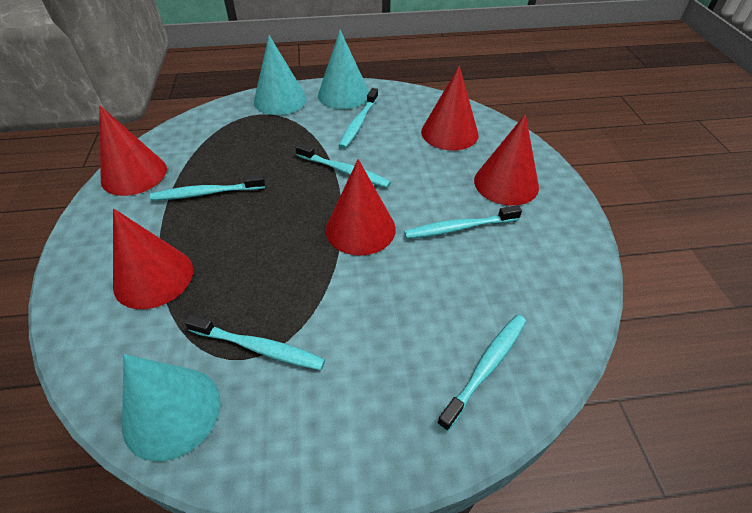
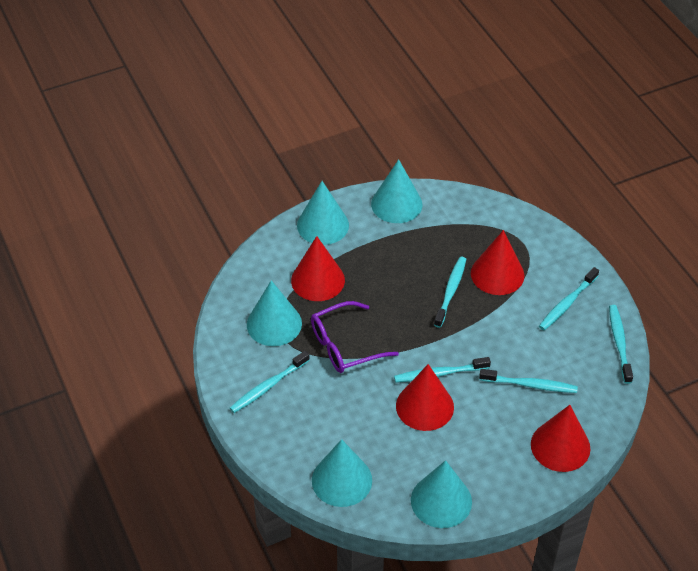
purple glasses: 0 -> 1
red cone: 5 -> 4
turquoise cone: 3 -> 5

